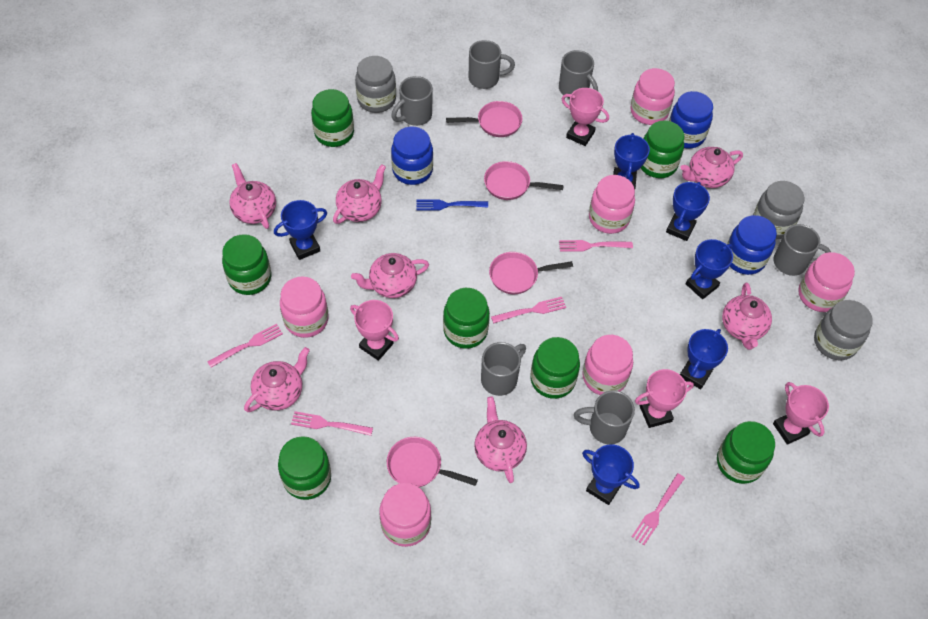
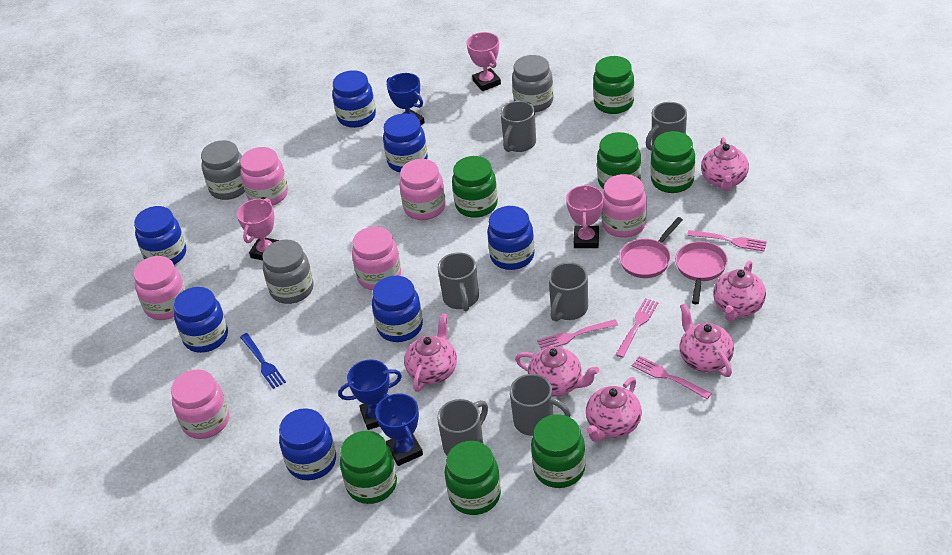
blue jar: 3 -> 7
blue trophy: 6 -> 3
pink fork: 5 -> 4
pink pan: 4 -> 2
pink teapot: 7 -> 6
pink trophy: 4 -> 3

